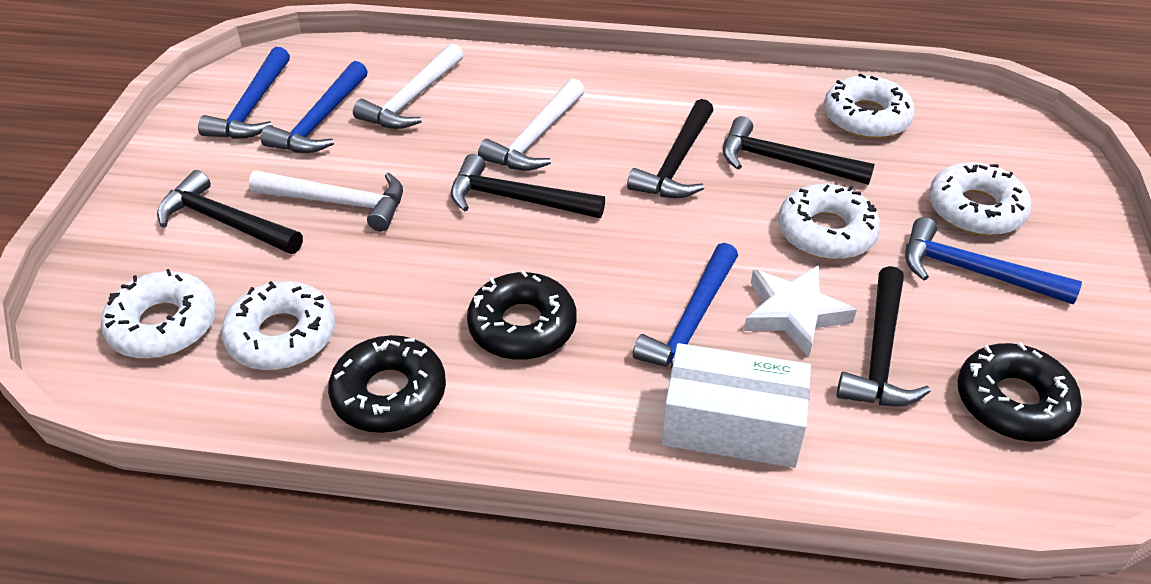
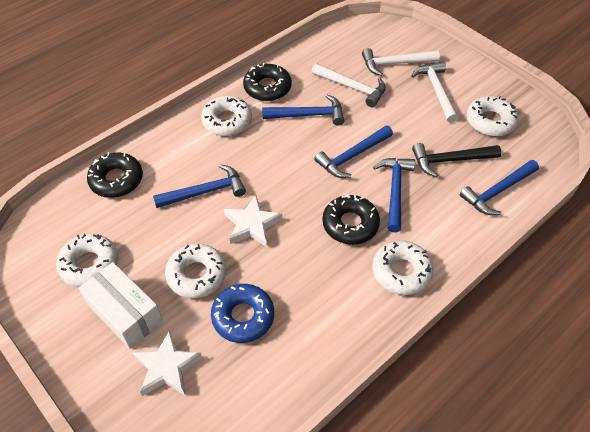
black hammer: 5 -> 1
blue donut: 0 -> 1
blue hammer: 4 -> 5
white star: 1 -> 2

